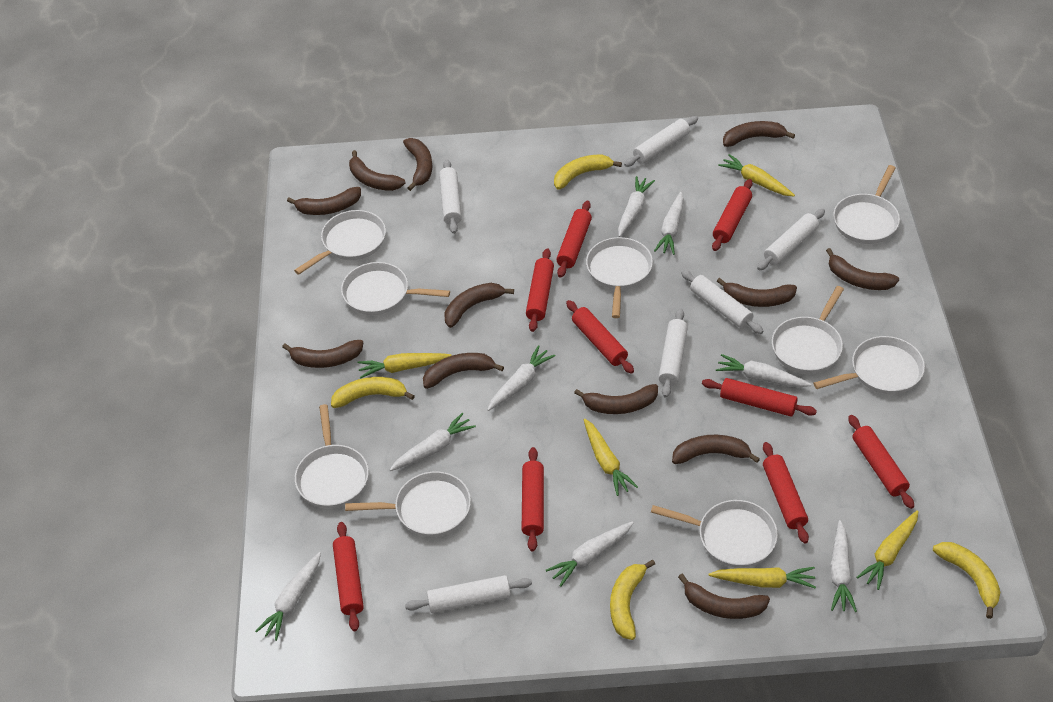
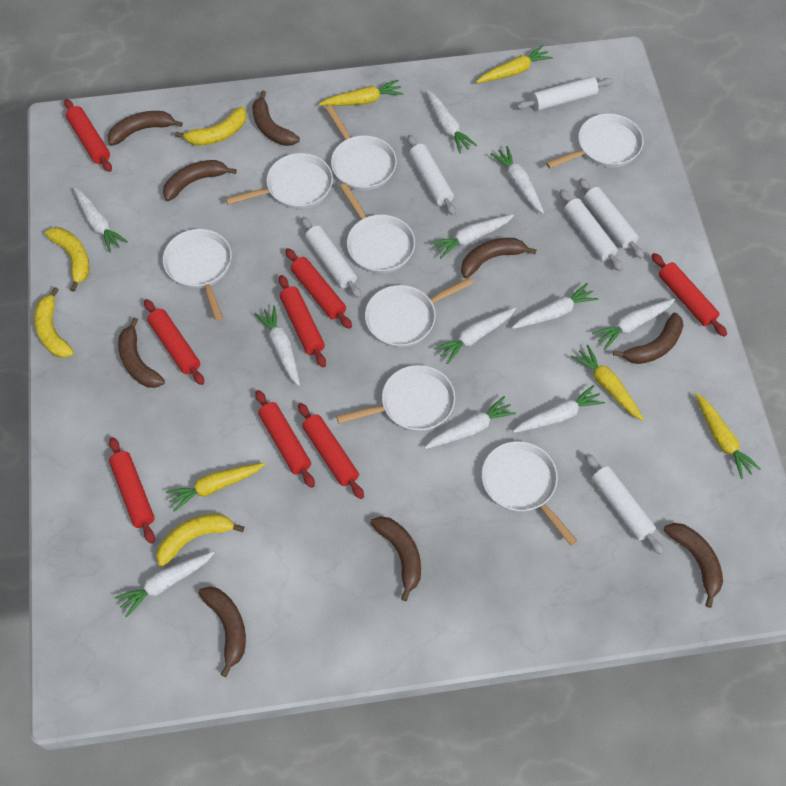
brown banana: 12 -> 9
red rolling pin: 9 -> 8
white carrot: 8 -> 11
white pan: 9 -> 8

